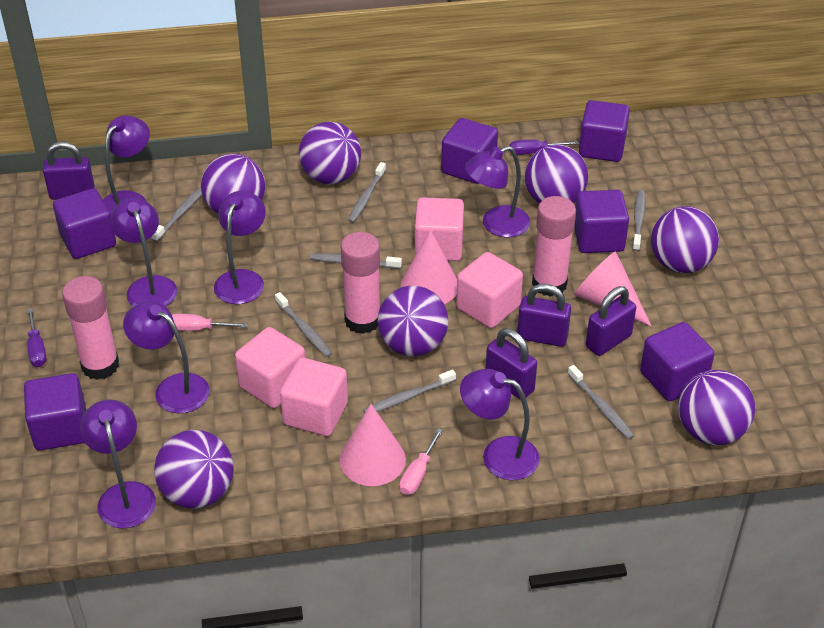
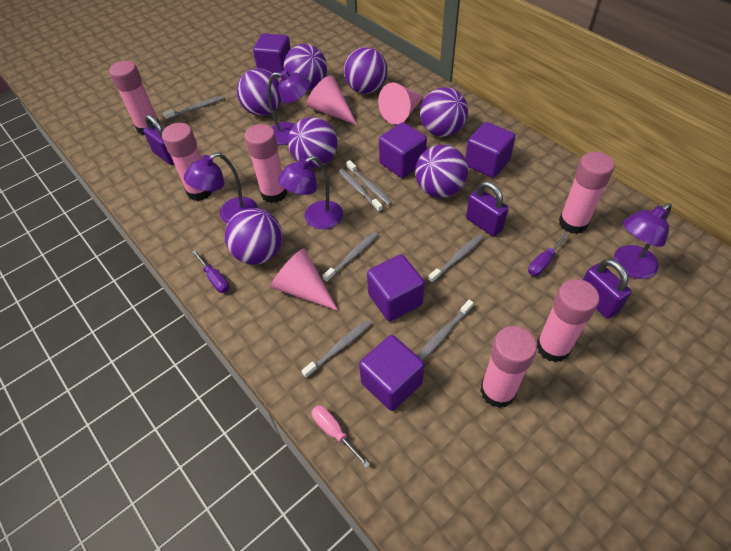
pink cube: 4 -> 0
pink glue stick: 3 -> 6
pink screwdriver: 2 -> 1
purple cube: 6 -> 5
purple lamp: 7 -> 4
purple padlock: 4 -> 3

